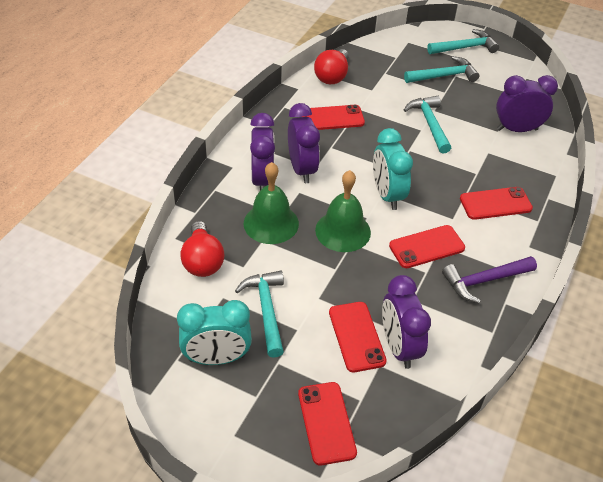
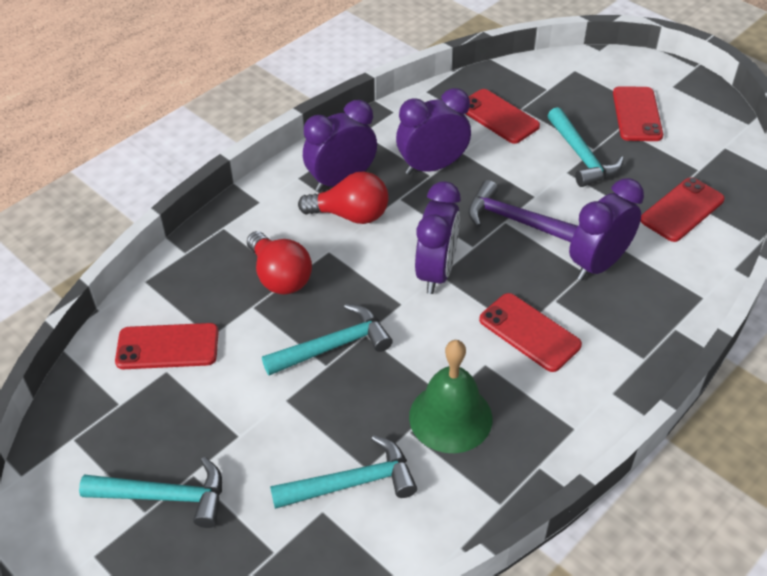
green bell: 2 -> 1
turquoise clock: 2 -> 0

